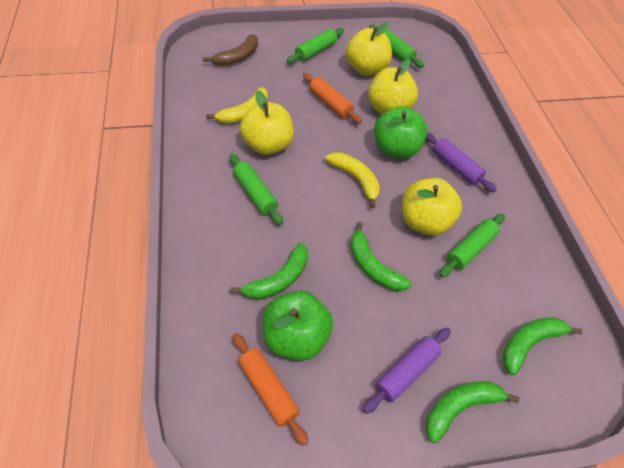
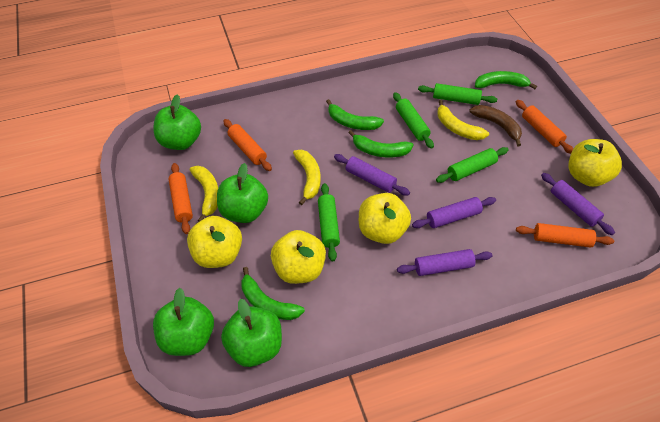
green apple: 2 -> 4
orange rolling pin: 2 -> 4
purple rolling pin: 2 -> 4
yellow banana: 2 -> 3

